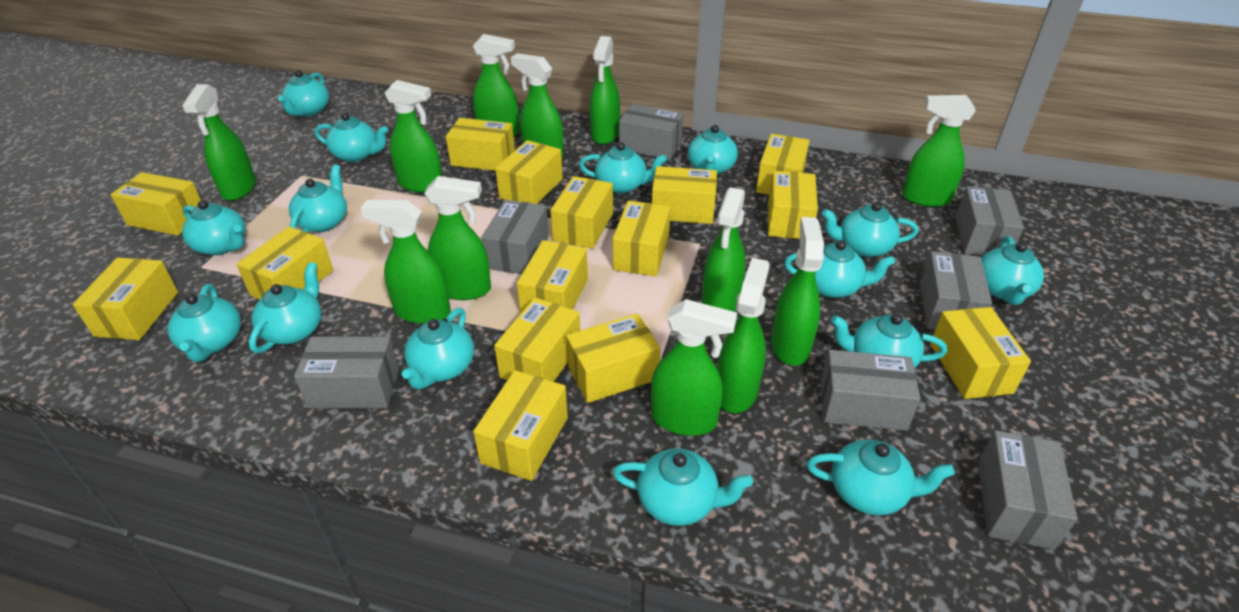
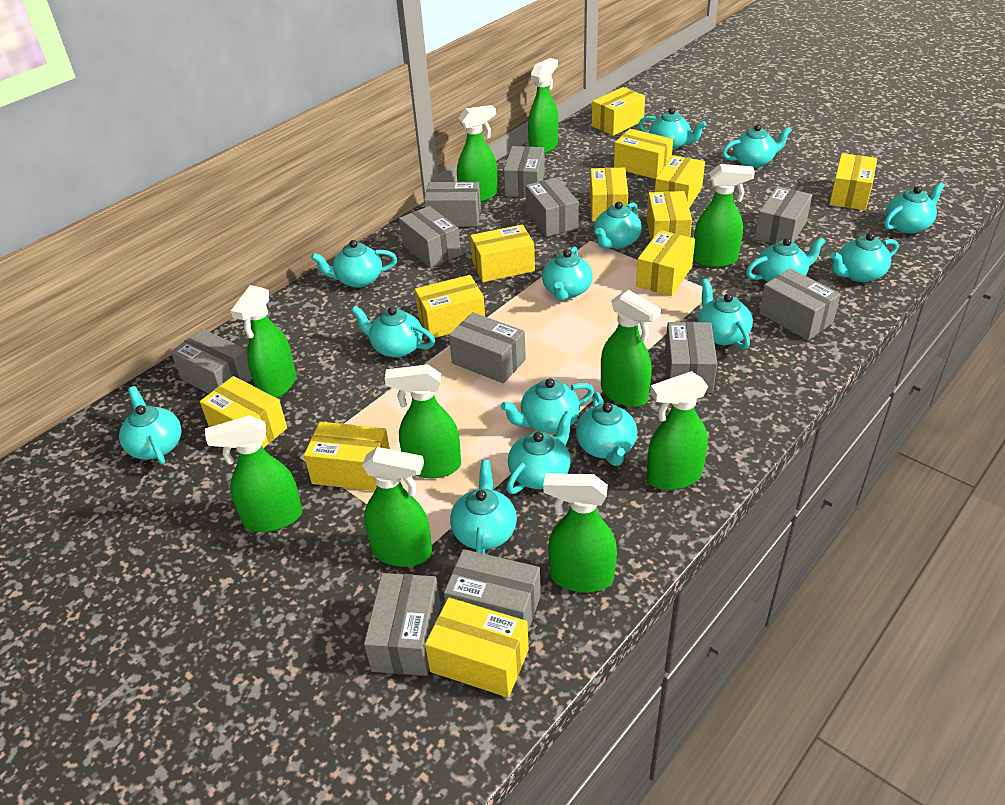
green spray bottle: 12 -> 10
grey box: 7 -> 11
yellow box: 15 -> 12

